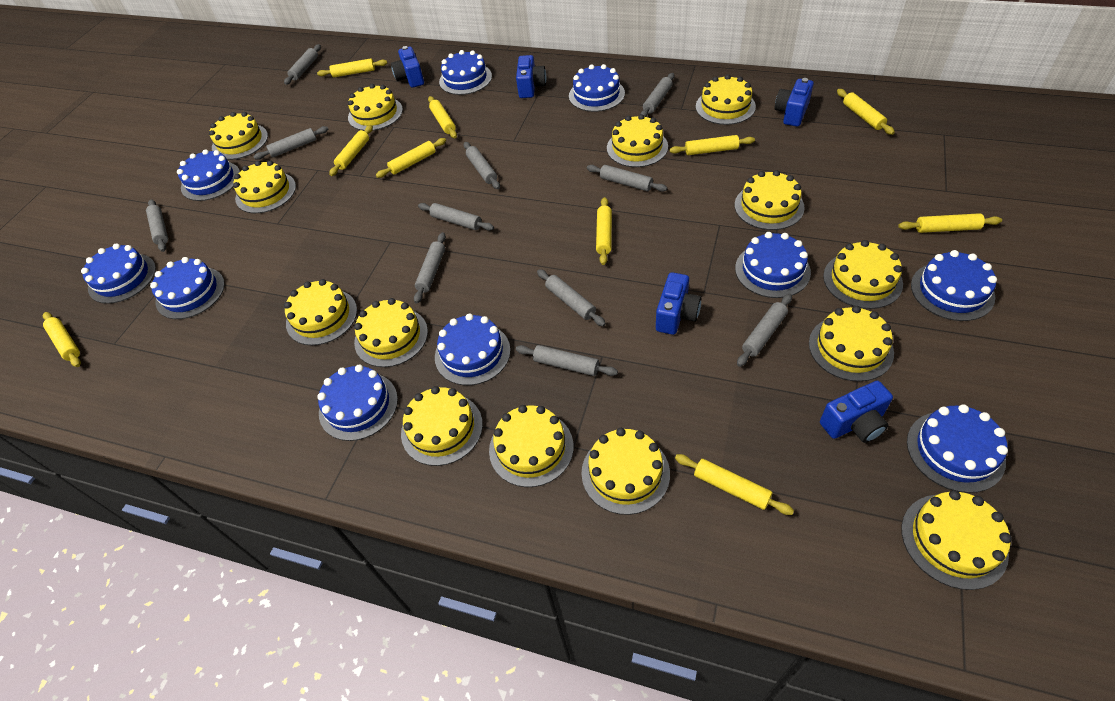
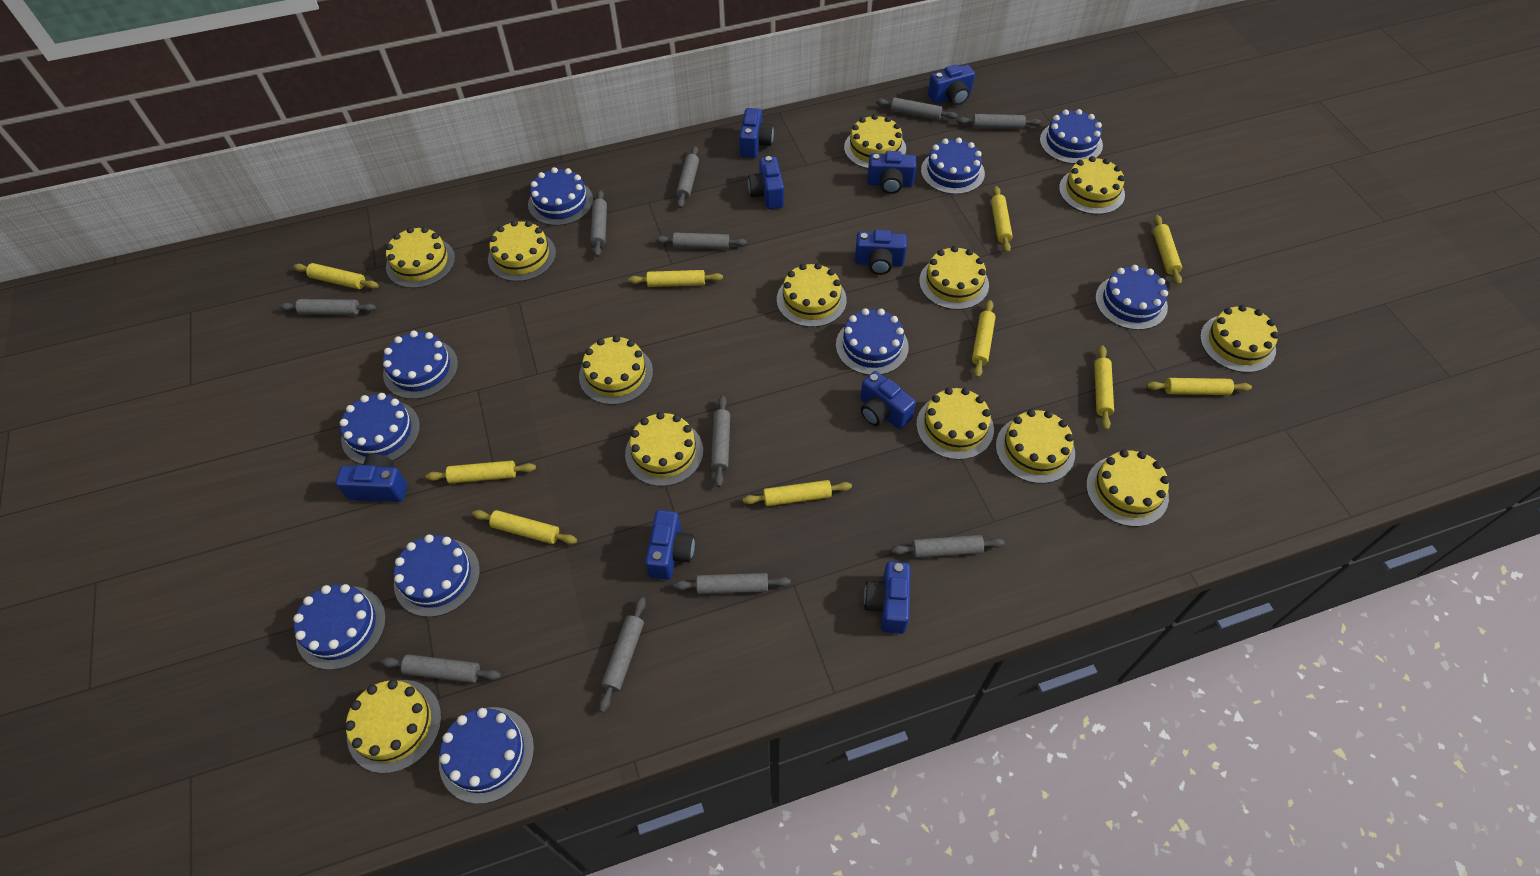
blue camera: 5 -> 9
yellow cake: 14 -> 13

